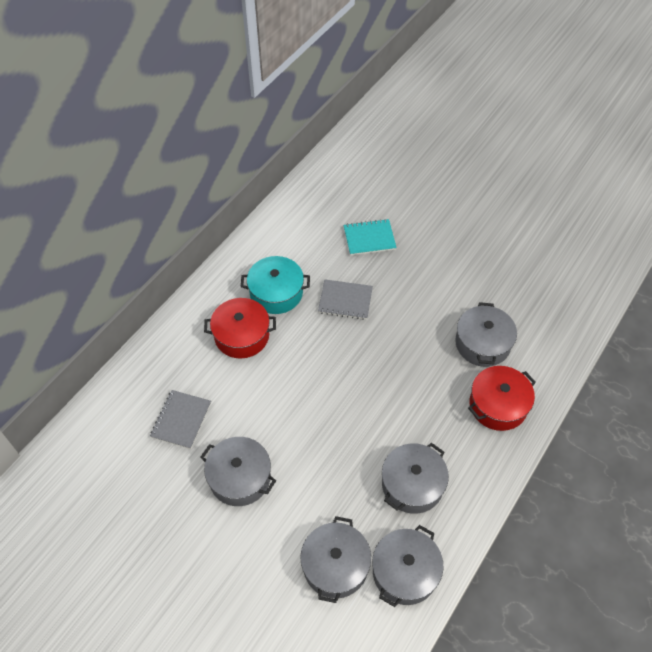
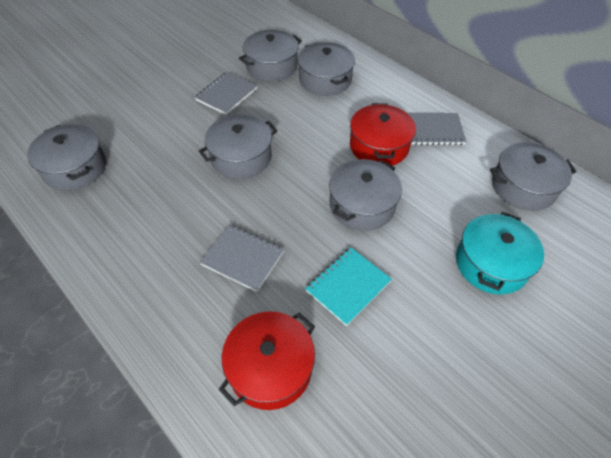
grey notebook: 2 -> 3
grey pot: 5 -> 6

